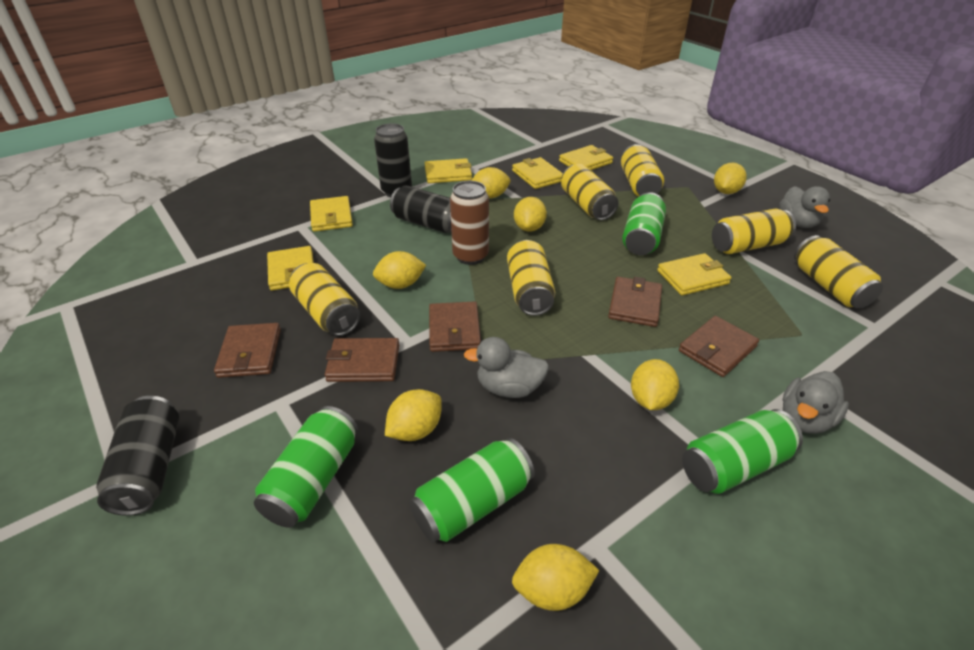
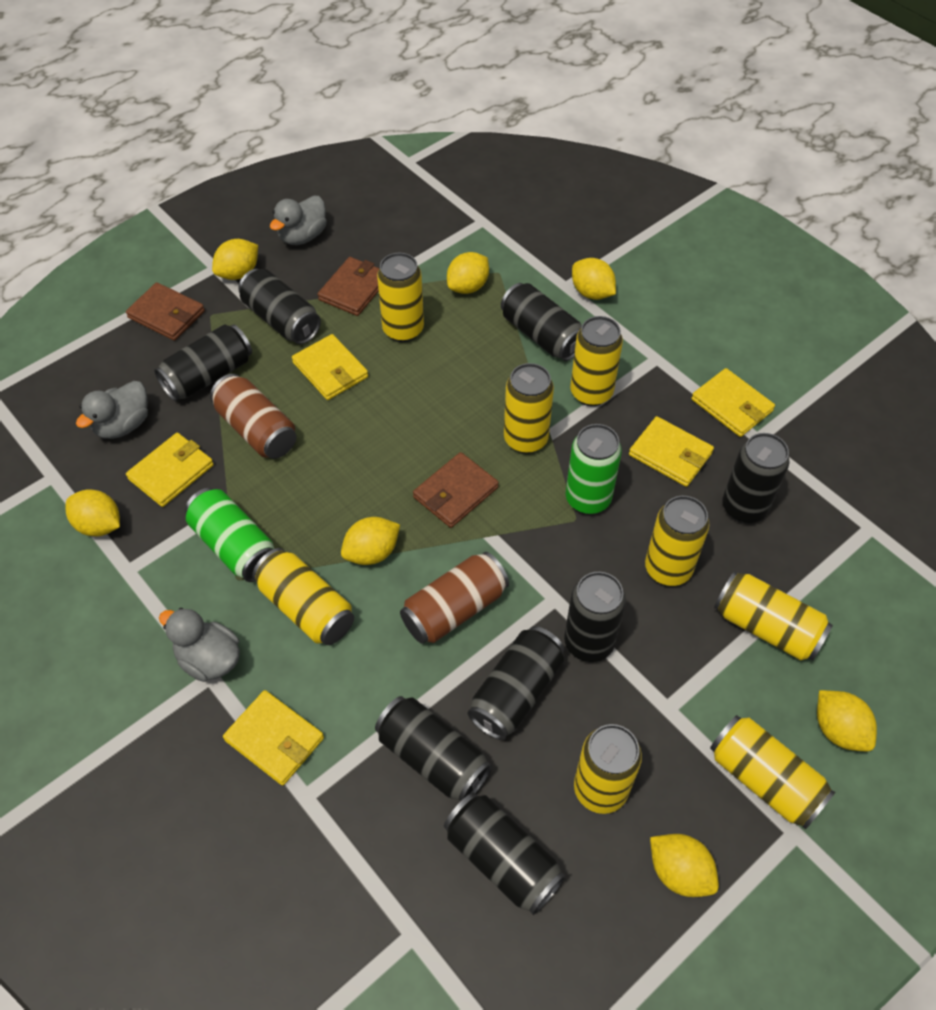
black can: 3 -> 8
brown can: 1 -> 2
brown wallet: 5 -> 3
green can: 4 -> 2
yellow can: 6 -> 8
yellow wallet: 6 -> 5

